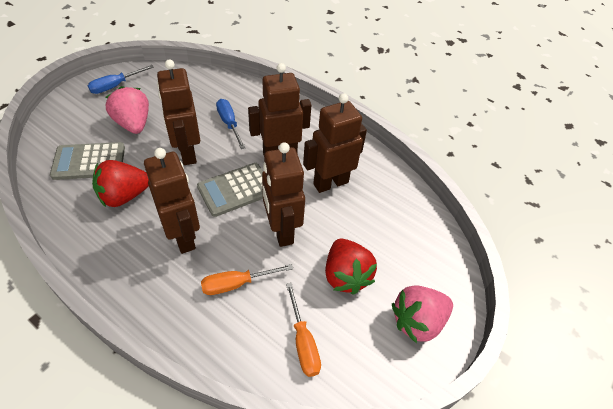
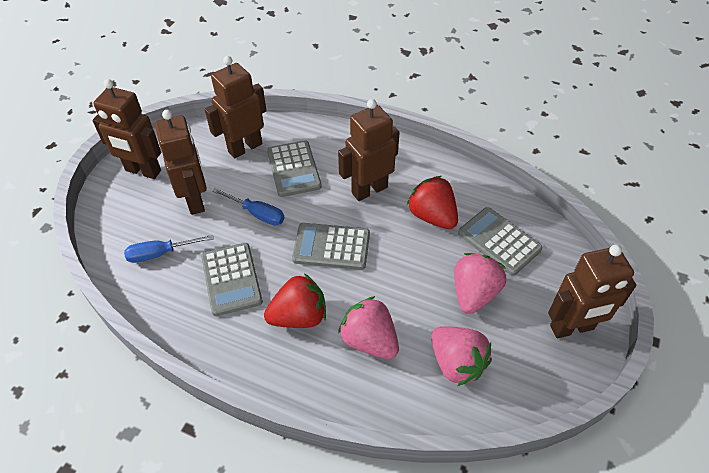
grey calculator: 2 -> 4
orange screwdriver: 2 -> 0
pink strawberry: 2 -> 3

